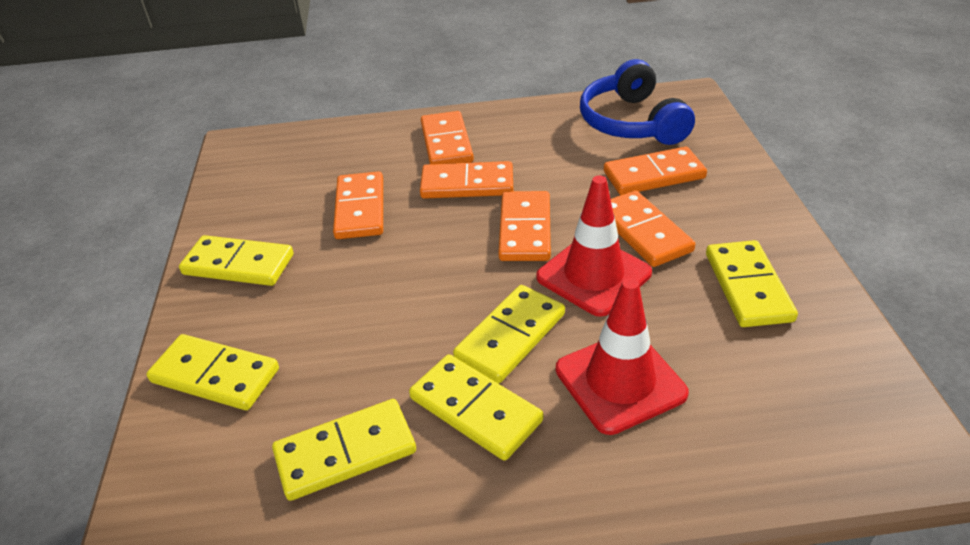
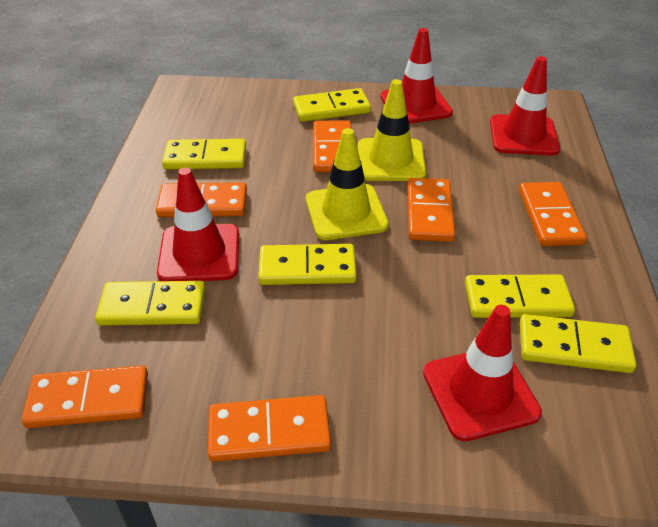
blue headphones: 1 -> 0
red traffic cone: 2 -> 4
yellow traffic cone: 0 -> 2

